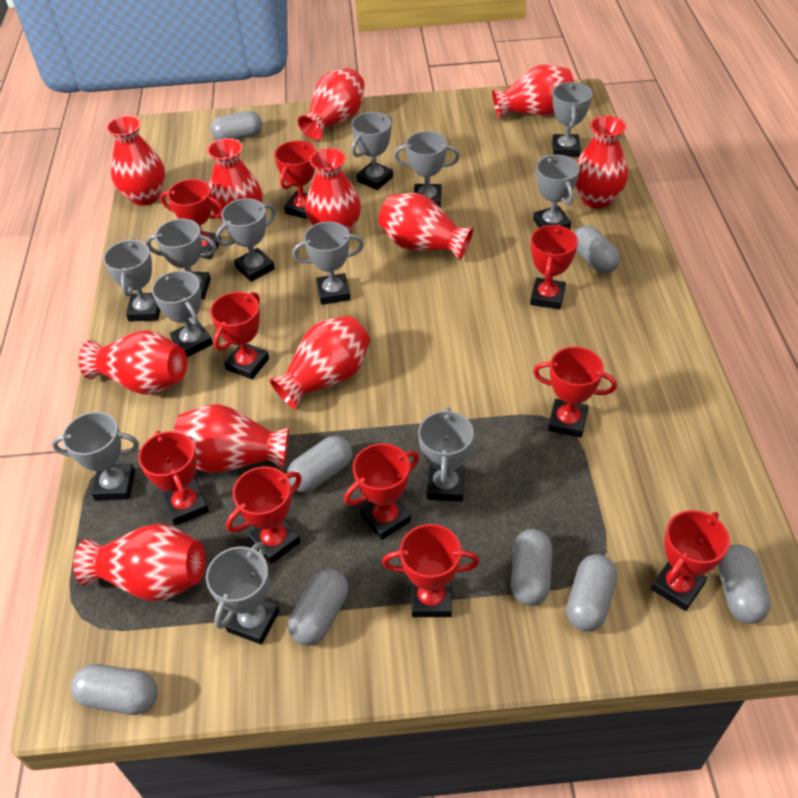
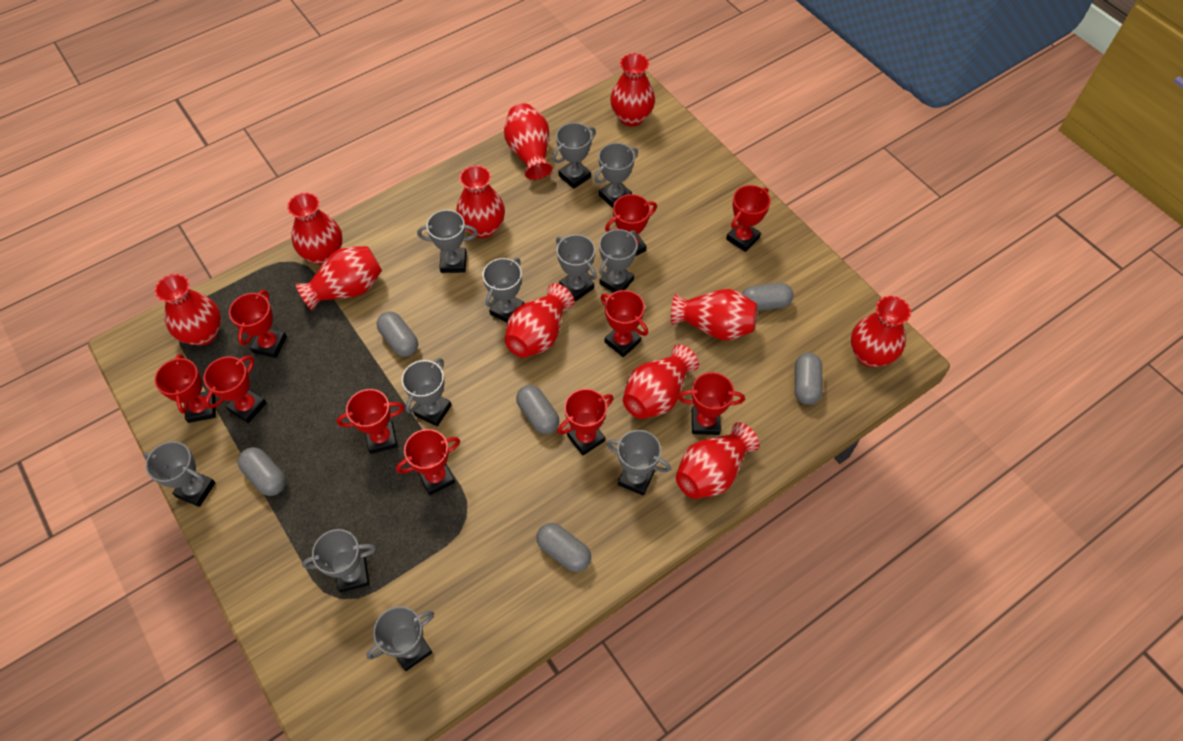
grey capsule: 8 -> 6
grey trophy: 12 -> 11

